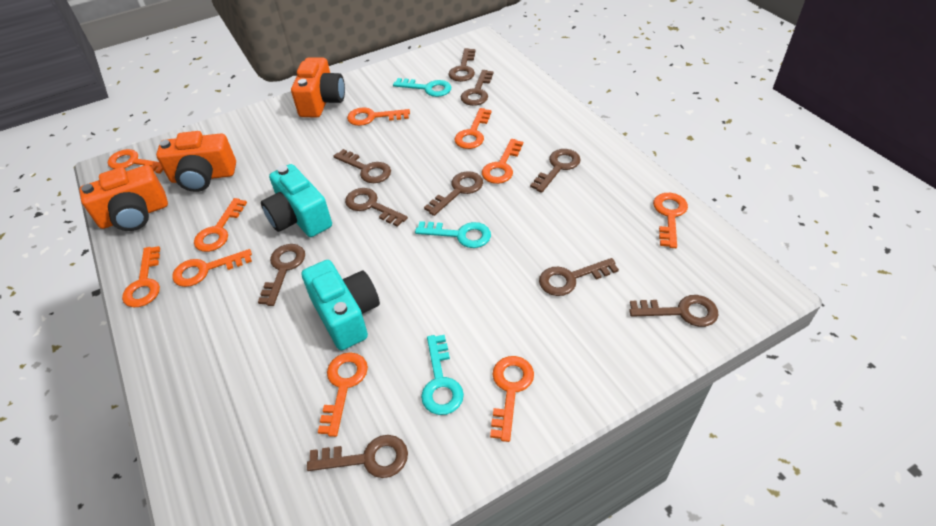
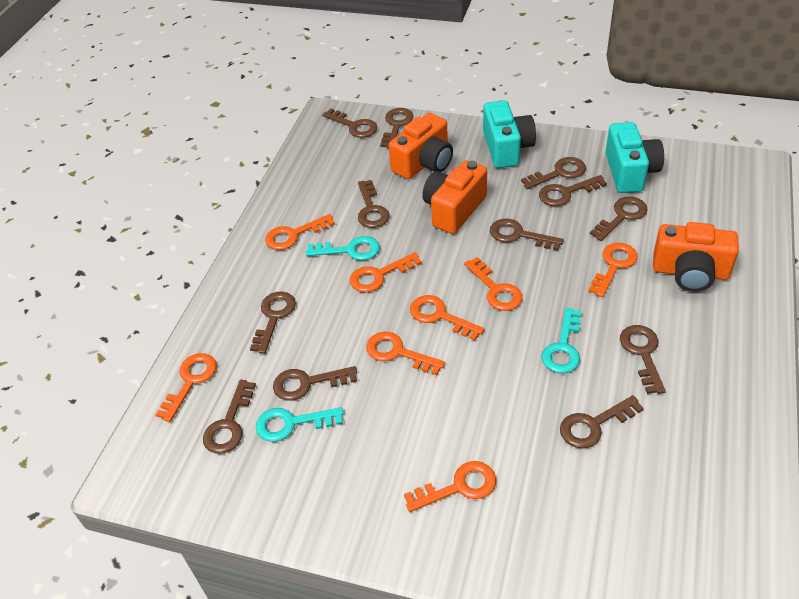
brown key: 10 -> 12
orange key: 10 -> 8

